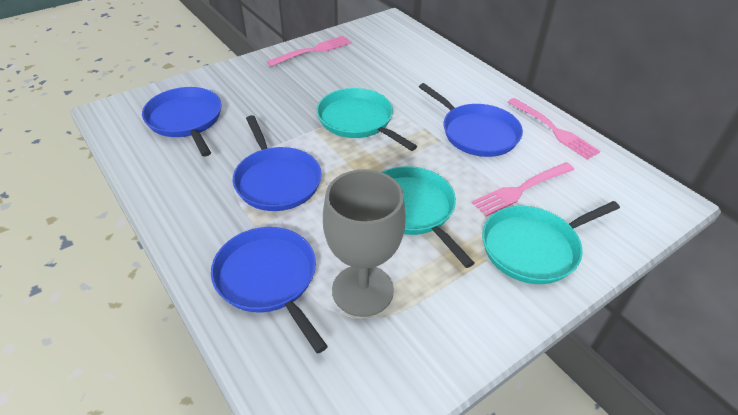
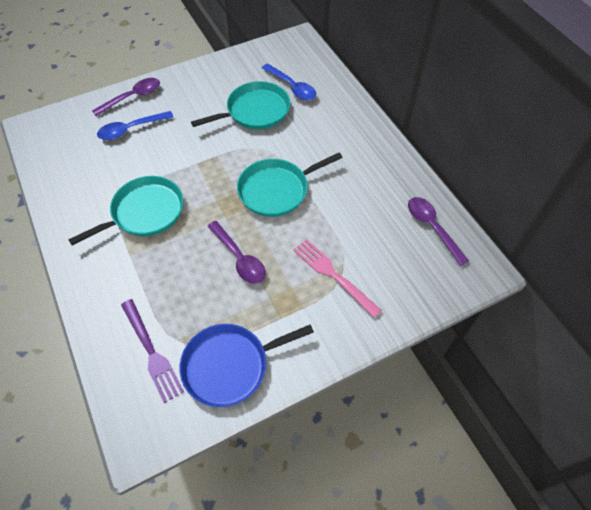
blue pan: 4 -> 1
blue spoon: 0 -> 2
grey goblet: 1 -> 0
pink fork: 3 -> 1
purple fork: 0 -> 1
purple spoon: 0 -> 3

